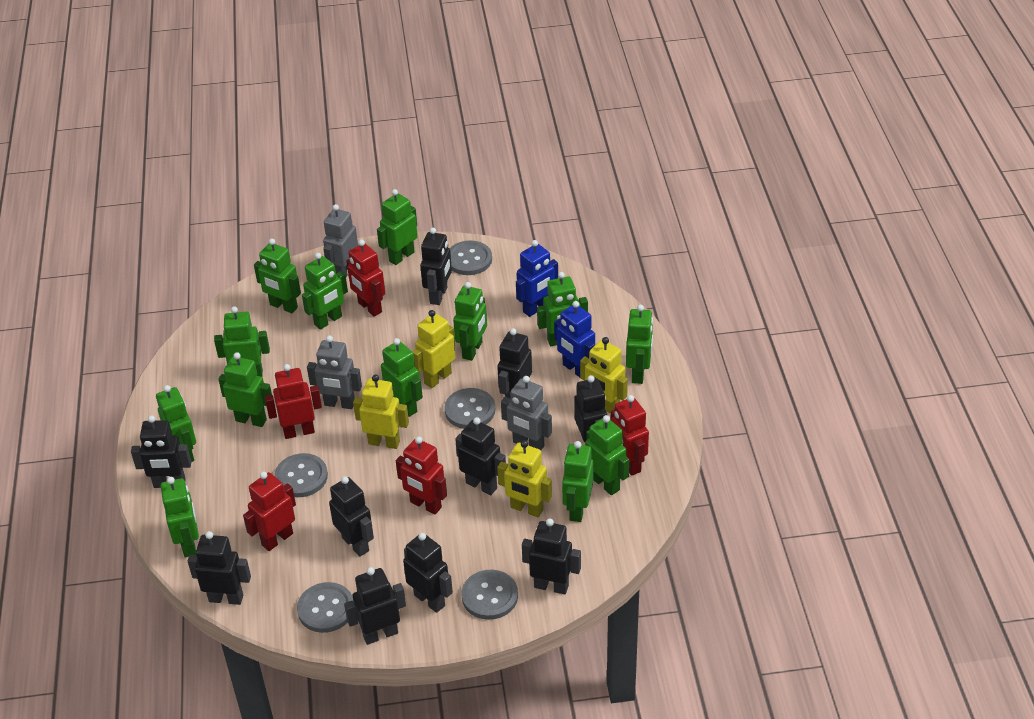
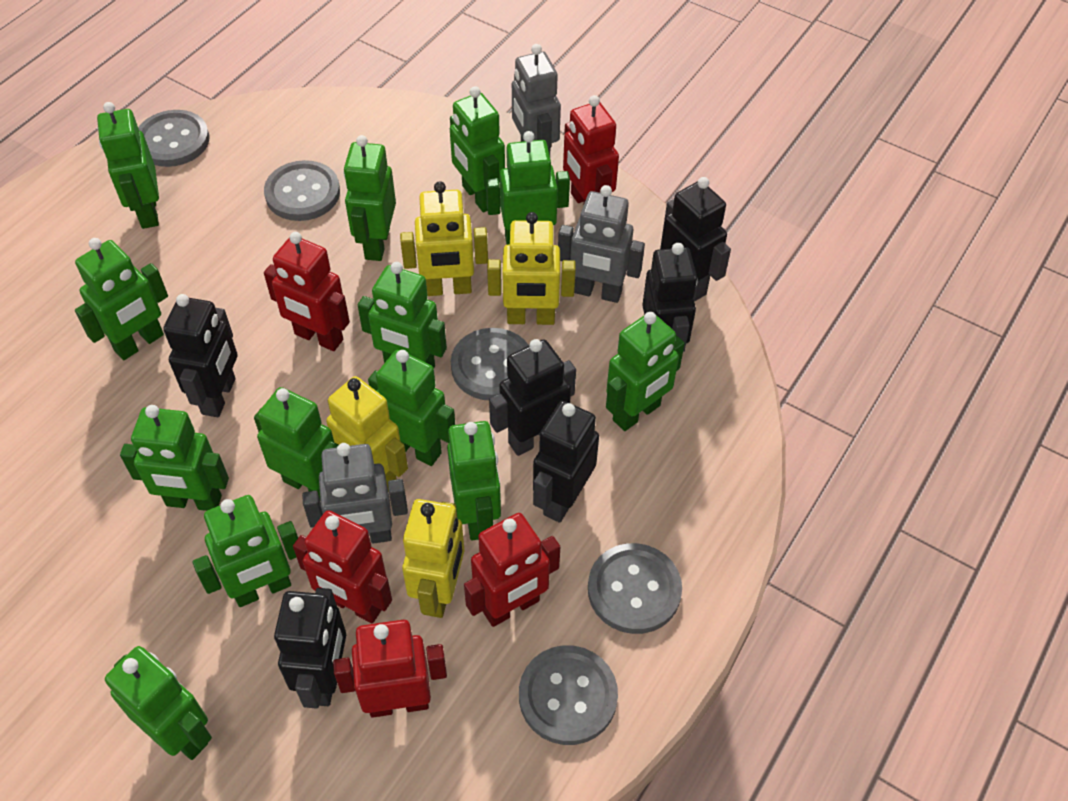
black robot: 10 -> 6
blue robot: 2 -> 0

